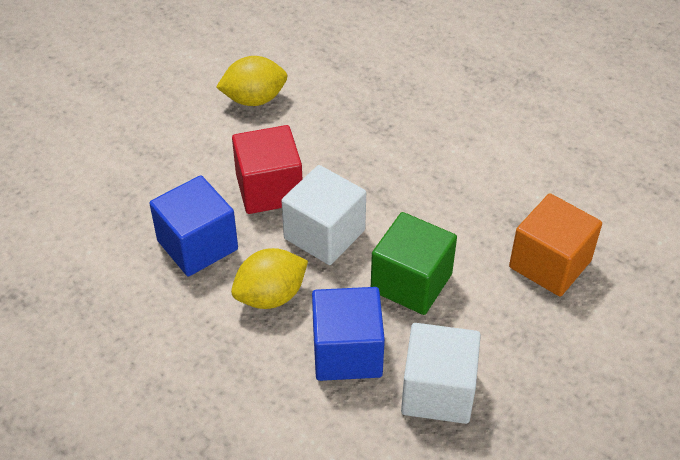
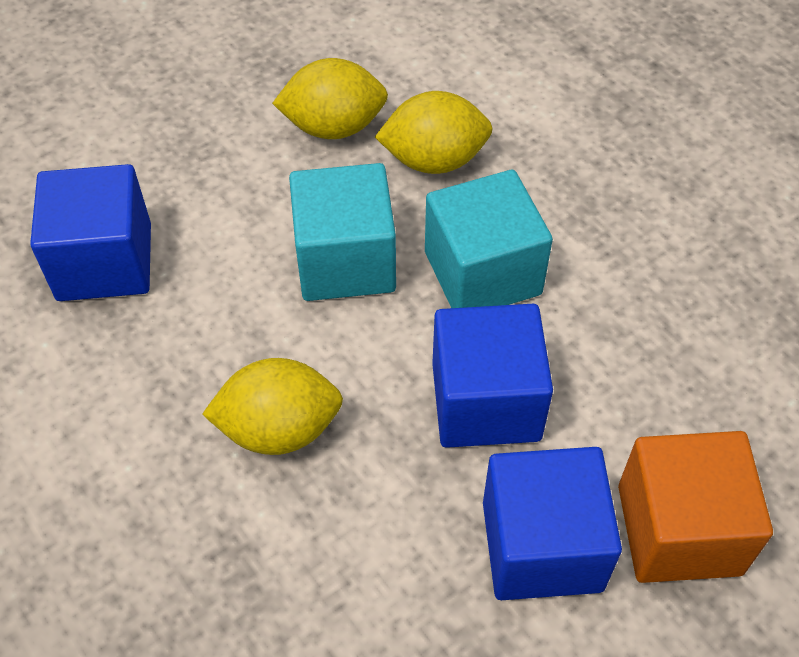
blue cube: 2 -> 3
green cube: 1 -> 0
red cube: 1 -> 0
turquoise cube: 0 -> 2
white cube: 2 -> 0
yellow lemon: 2 -> 3

